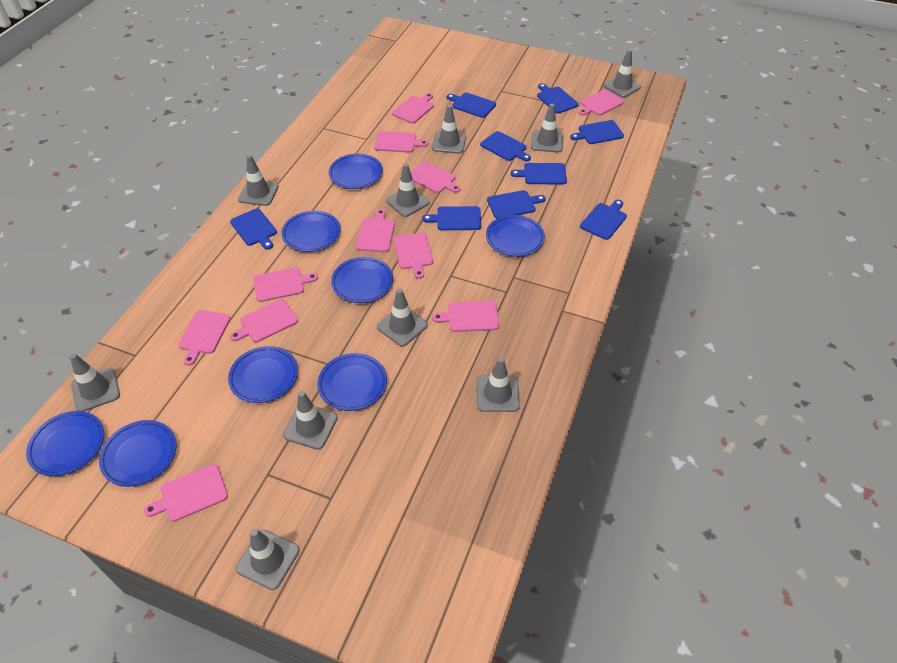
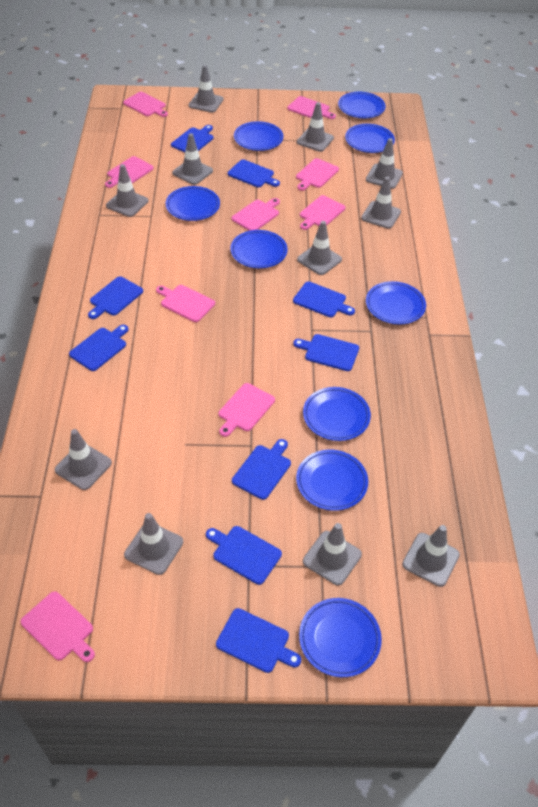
blue plate: 8 -> 9
grey traffic cone: 10 -> 11
pink cutting board: 11 -> 9

